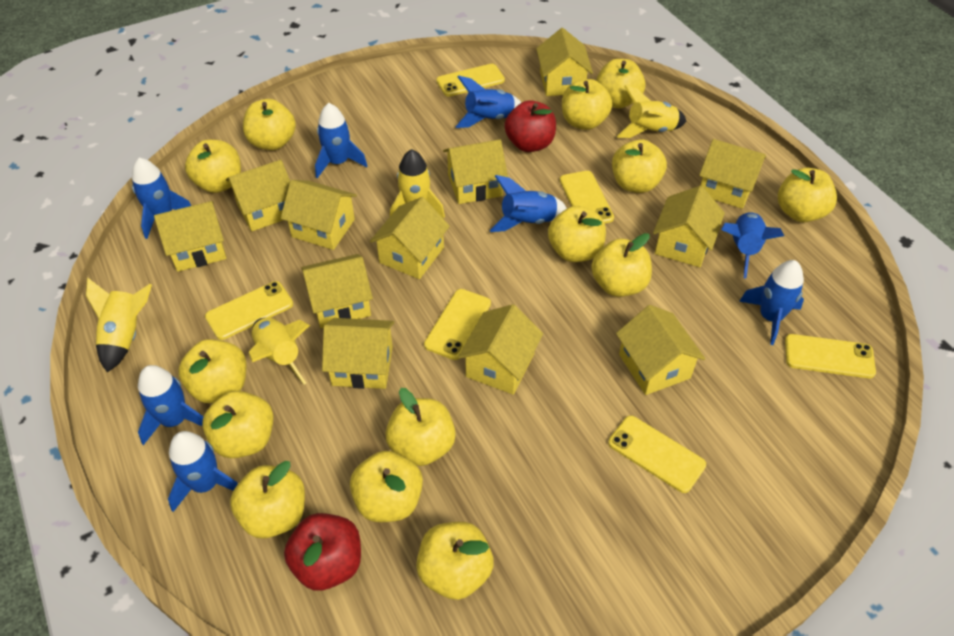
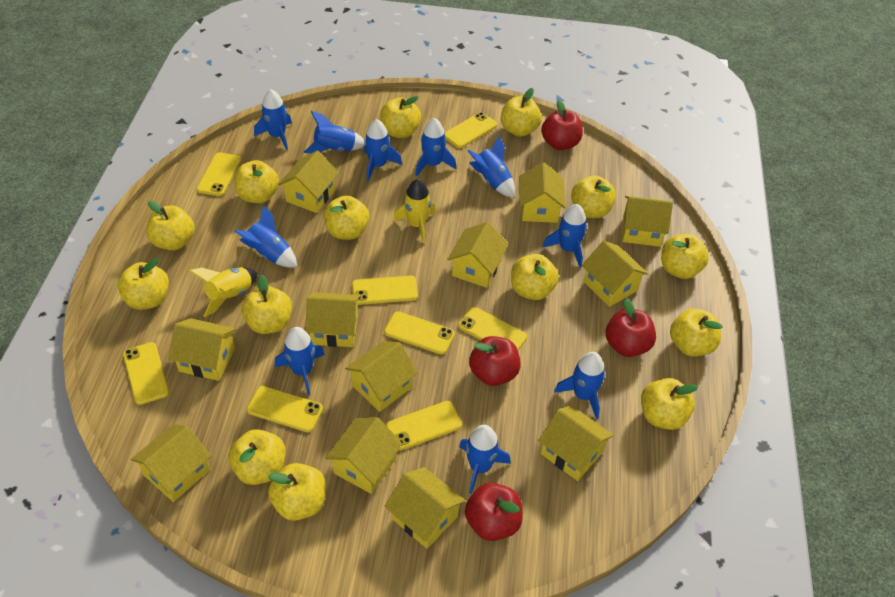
blue rocket: 8 -> 10
red apple: 2 -> 4
yellow phone: 6 -> 8
yellow rocket: 4 -> 2

